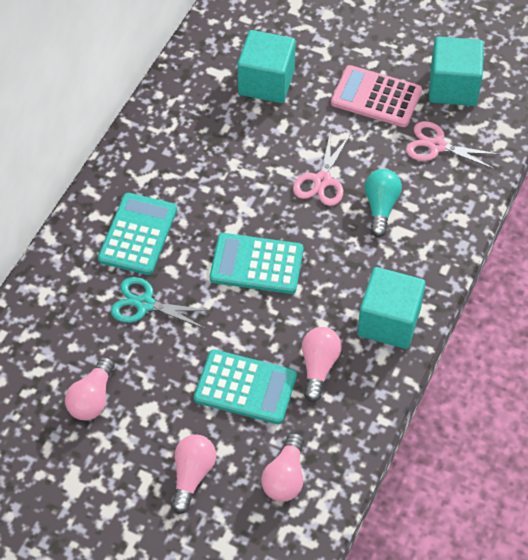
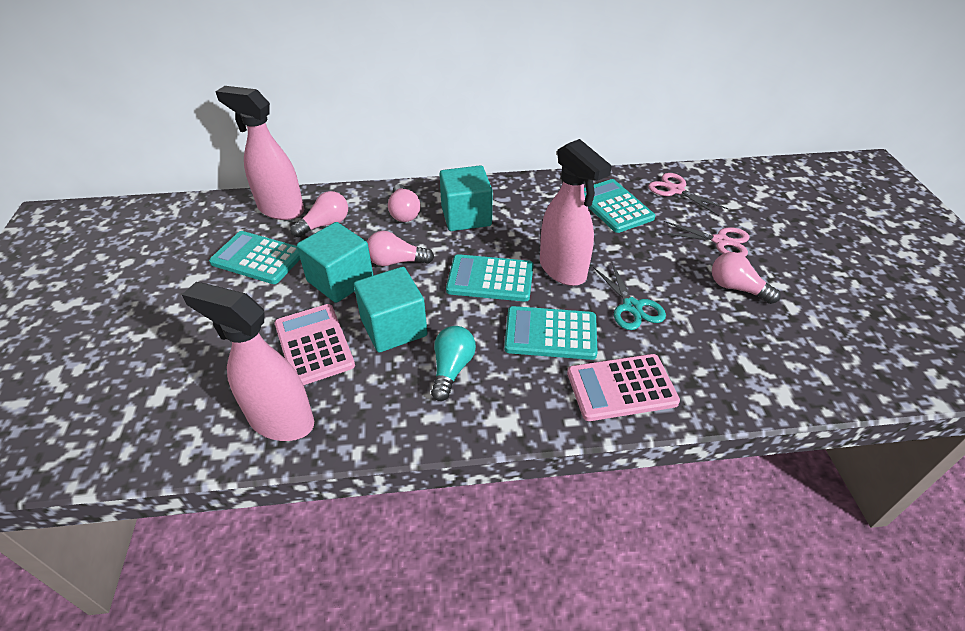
pink calculator: 1 -> 2
pink spray bottle: 0 -> 3
turquoise calculator: 3 -> 4

